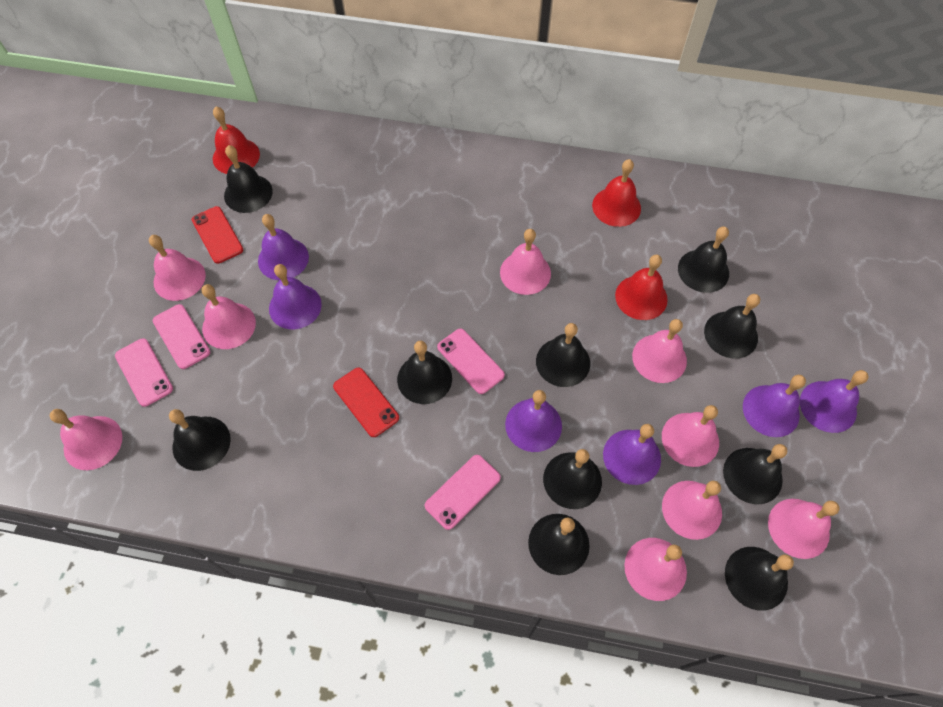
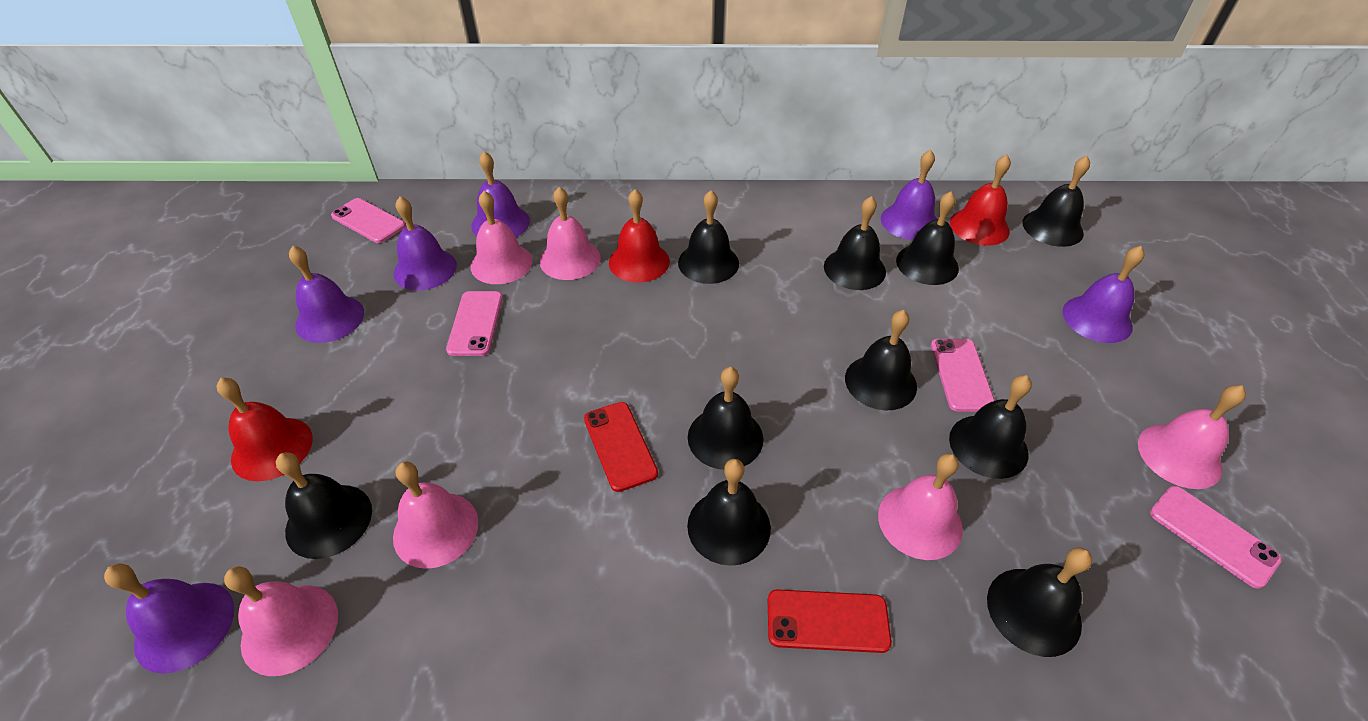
pink bell: 9 -> 6

